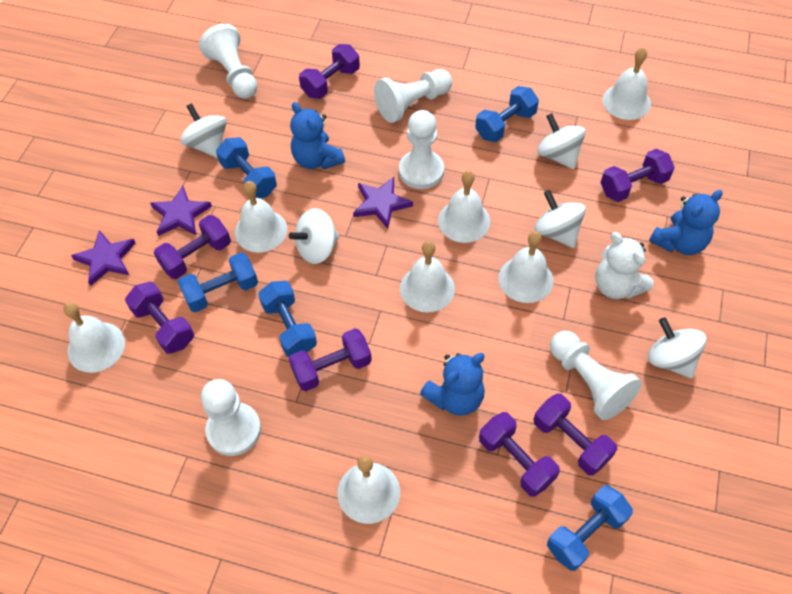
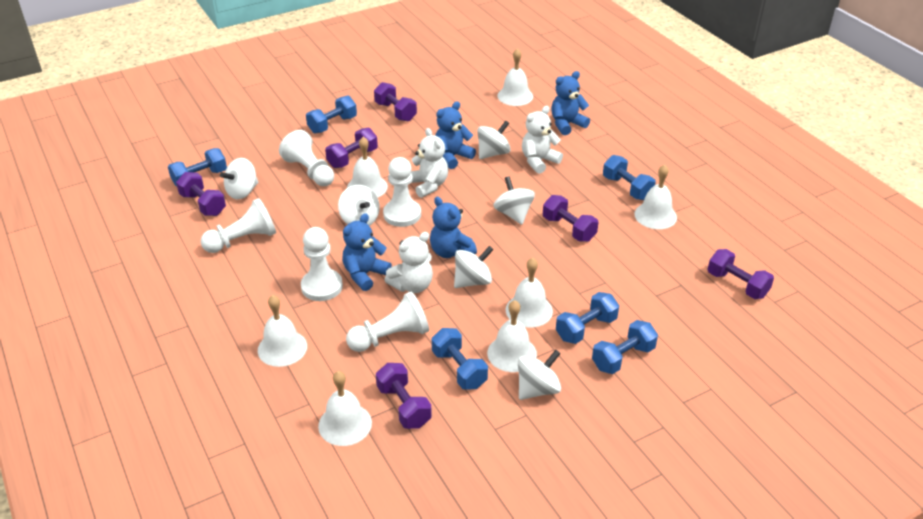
blue dumbbell: 5 -> 6
blue teddy bear: 3 -> 4
purple dumbbell: 7 -> 6
purple star: 3 -> 0
white spinning top: 5 -> 6
white teddy bear: 1 -> 3

